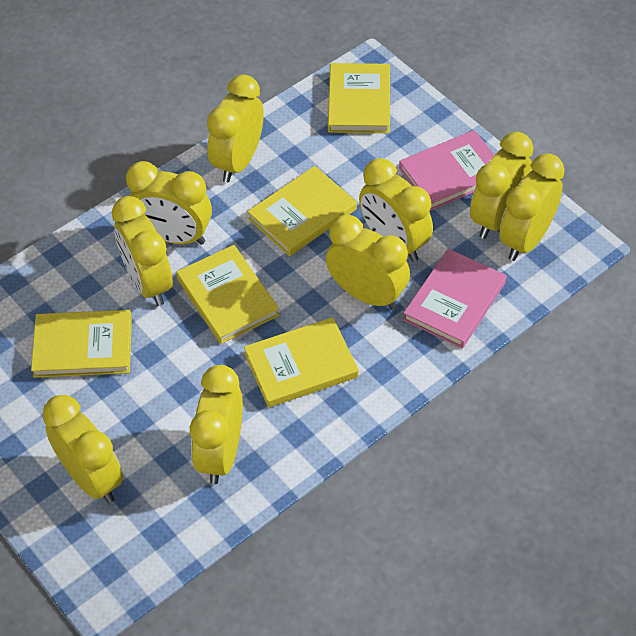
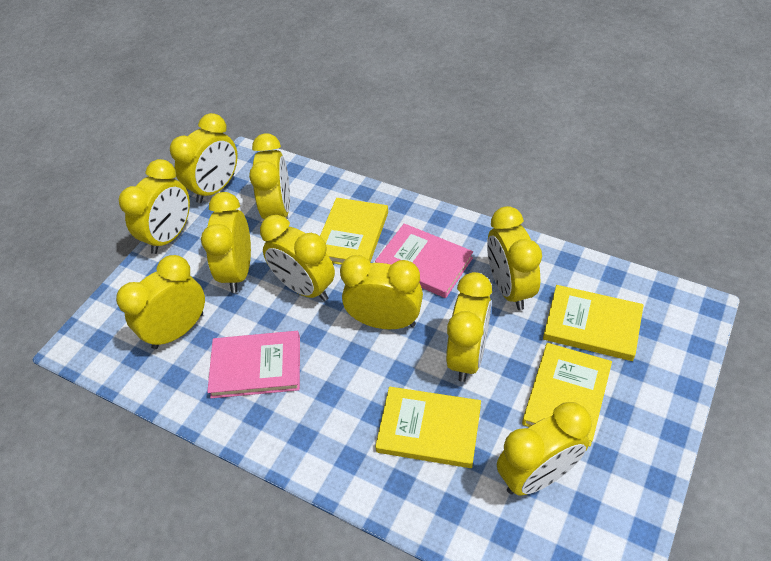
yellow book: 5 -> 4
yellow clock: 9 -> 10

